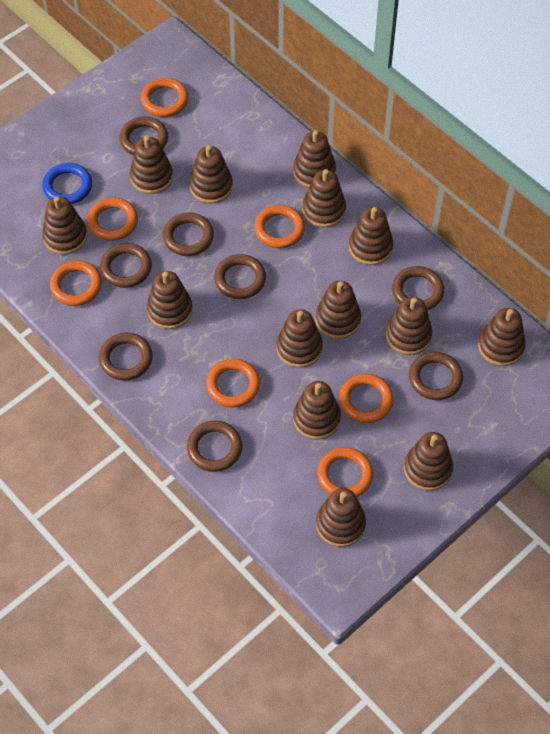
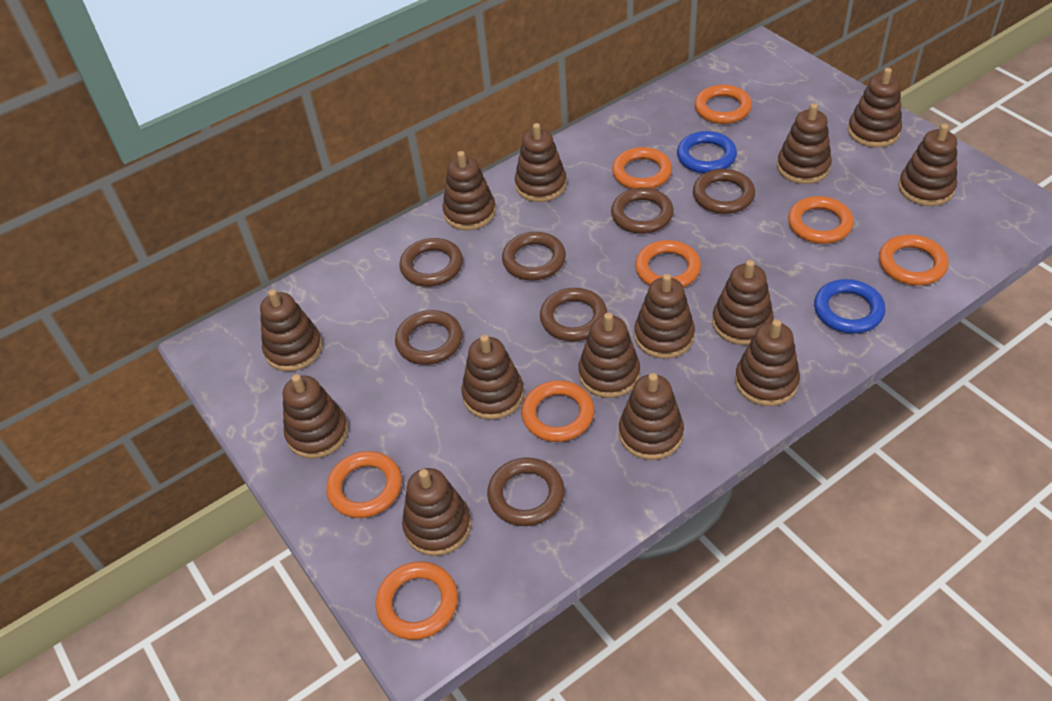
blue ring: 1 -> 2
brown ring: 8 -> 7
orange ring: 7 -> 8

